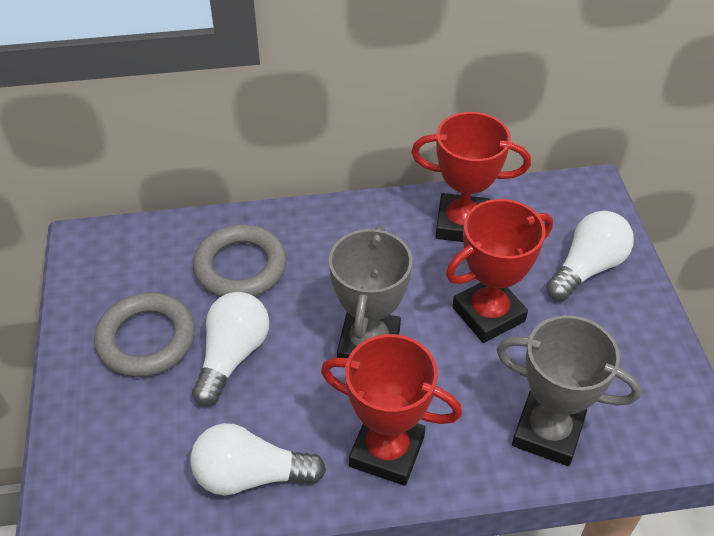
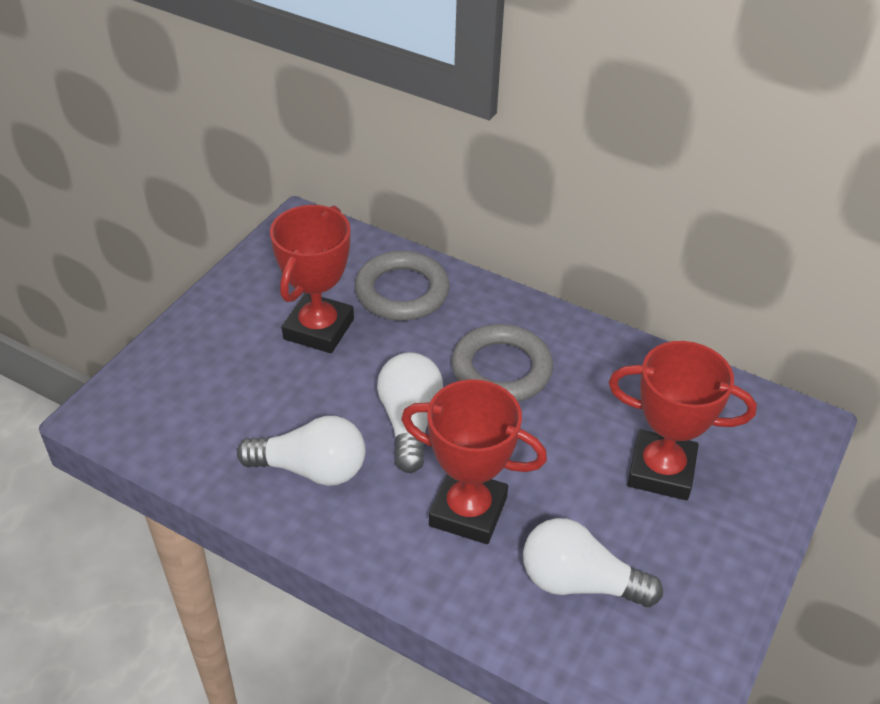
grey trophy: 2 -> 0

